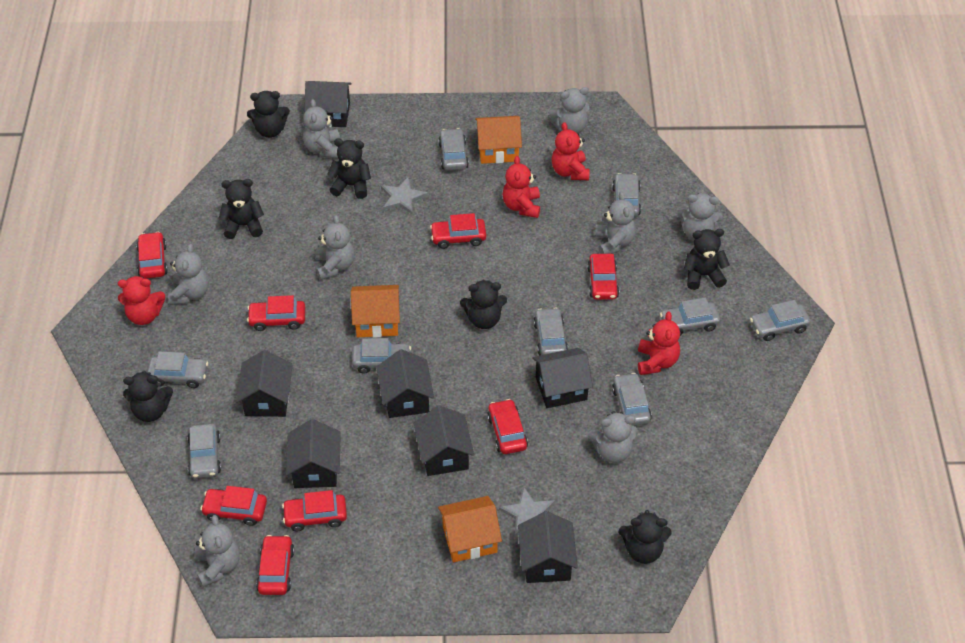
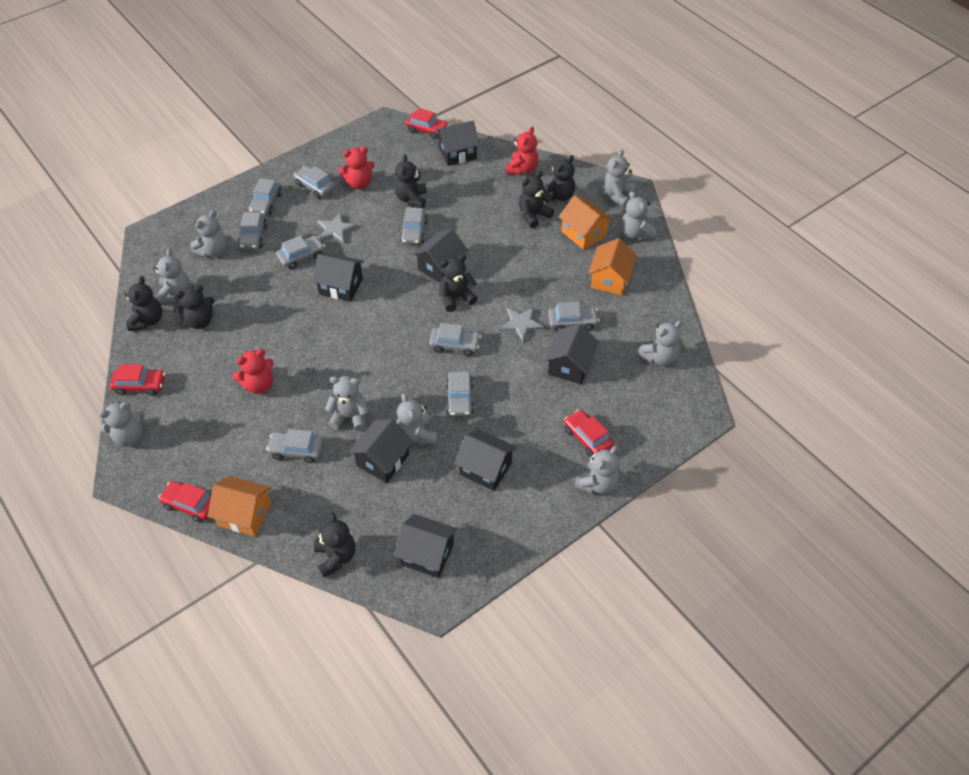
grey teddy bear: 8 -> 9
red car: 8 -> 4
red teddy bear: 4 -> 3

